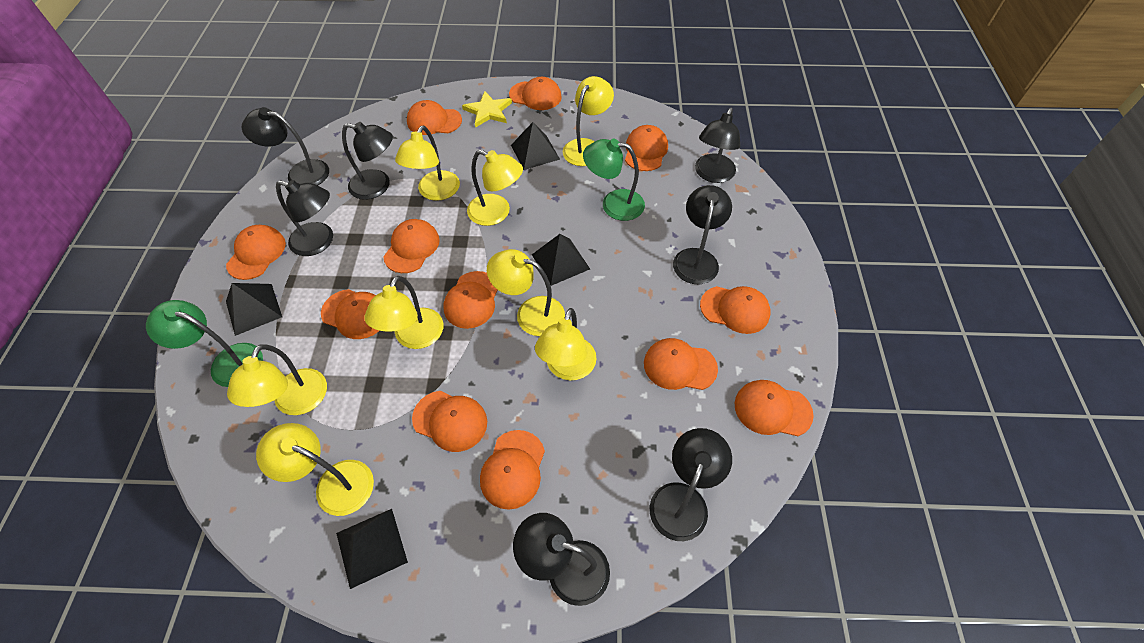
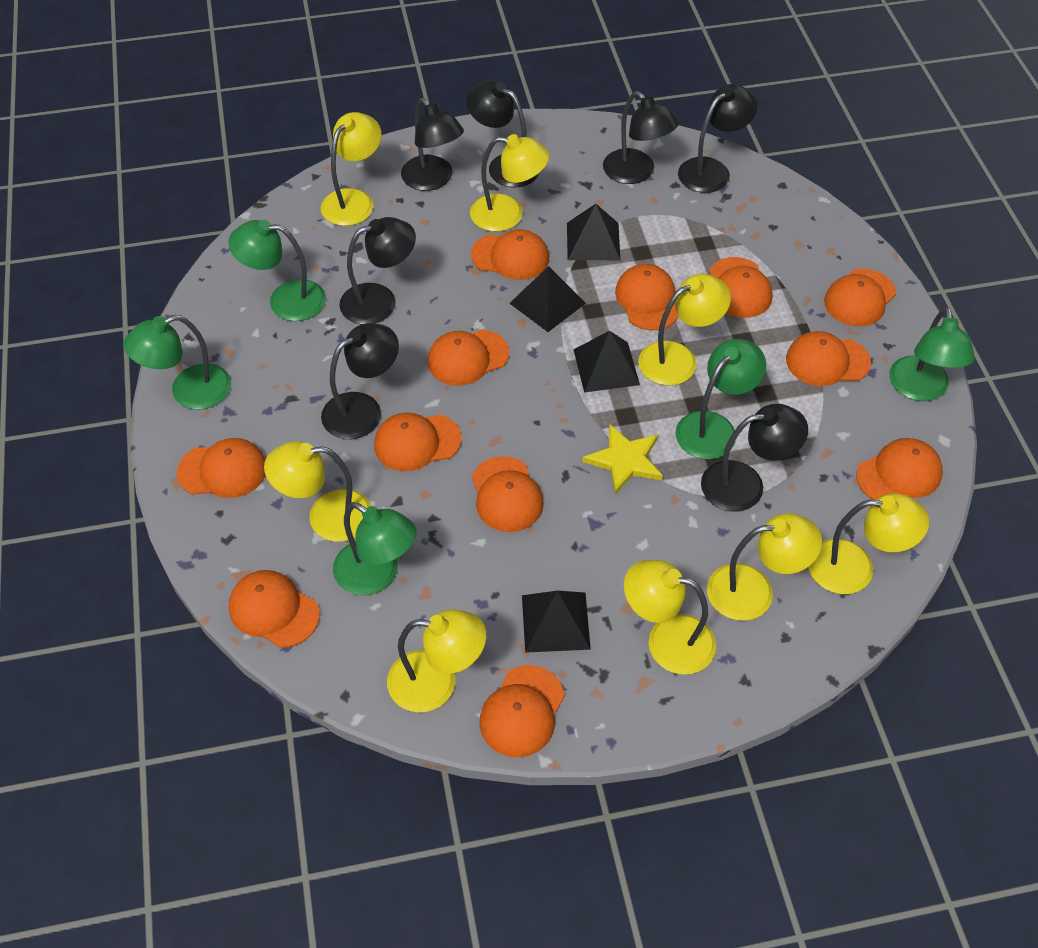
green lamp: 2 -> 5

